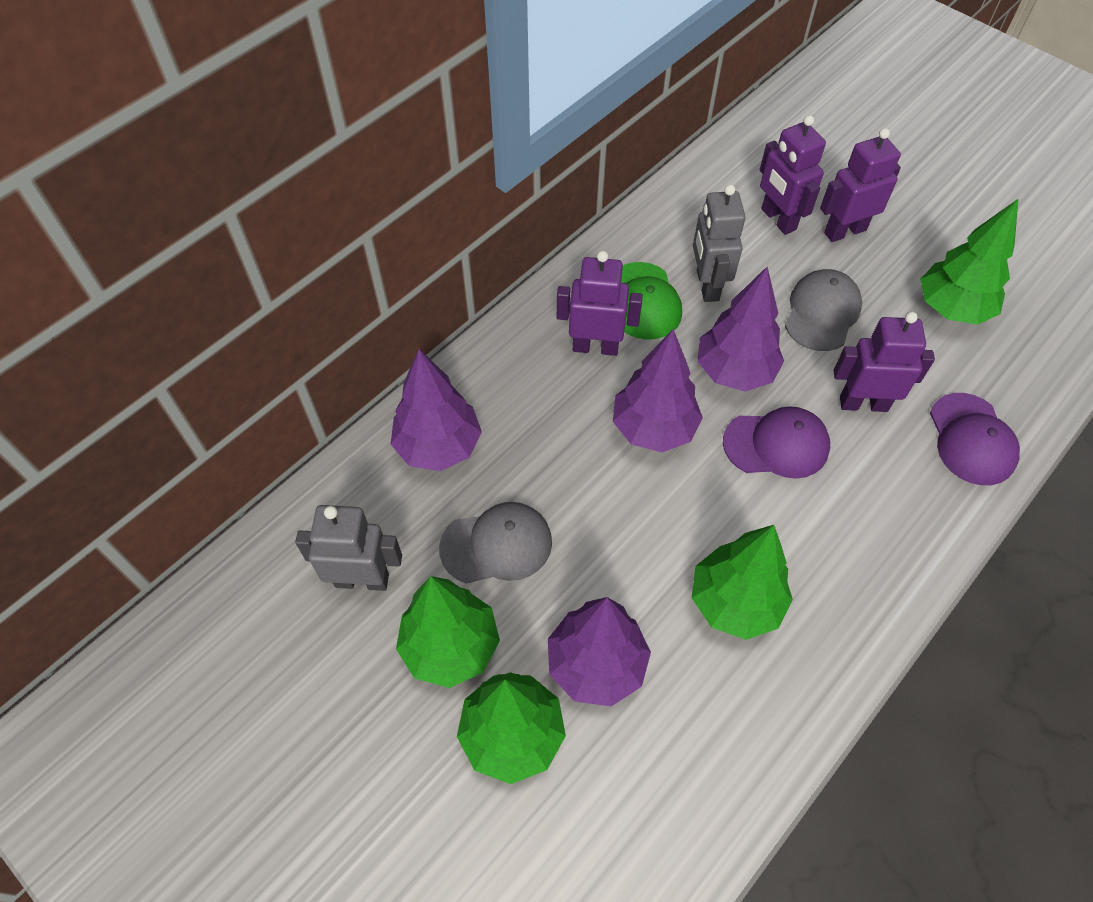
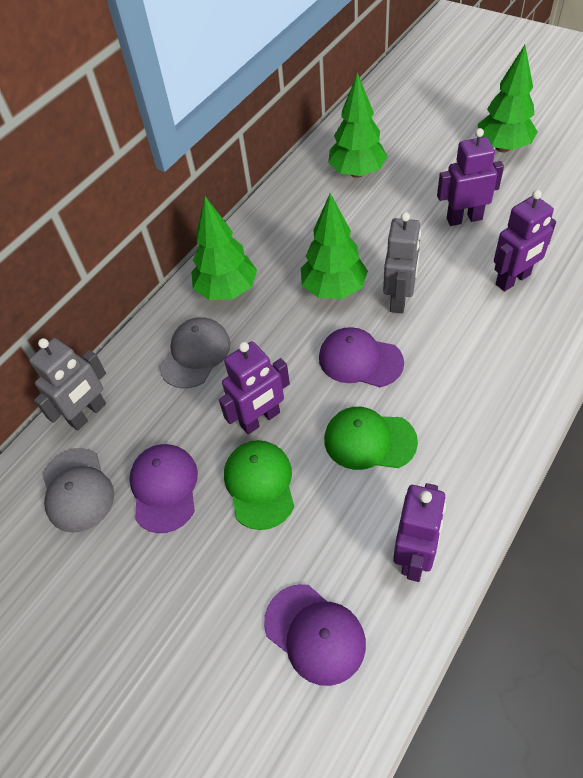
green cap: 1 -> 2
purple cap: 2 -> 3
purple tree: 4 -> 0

